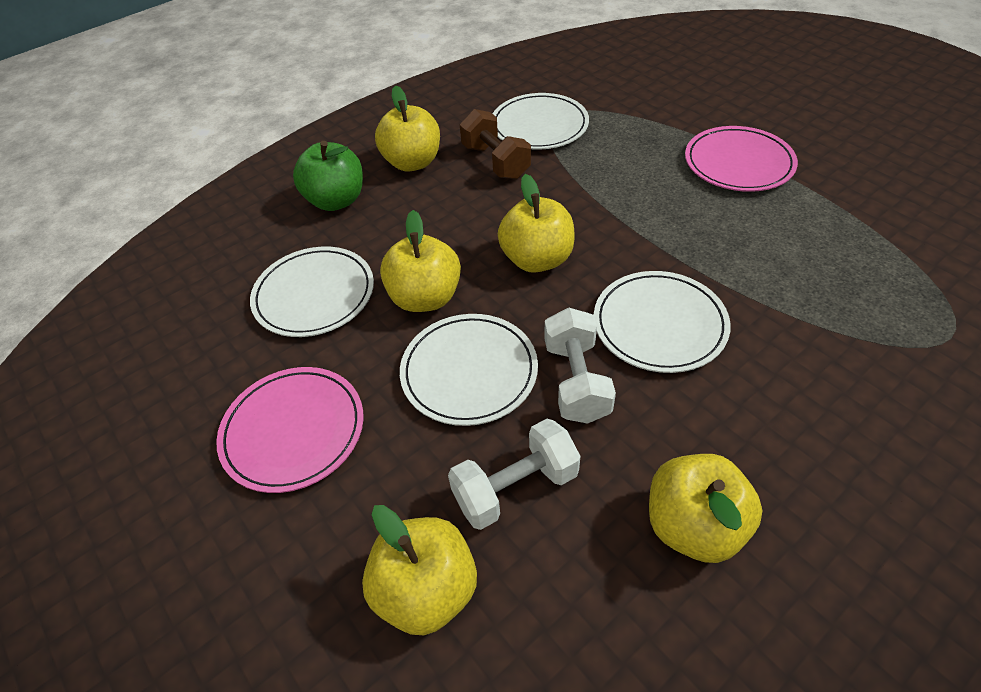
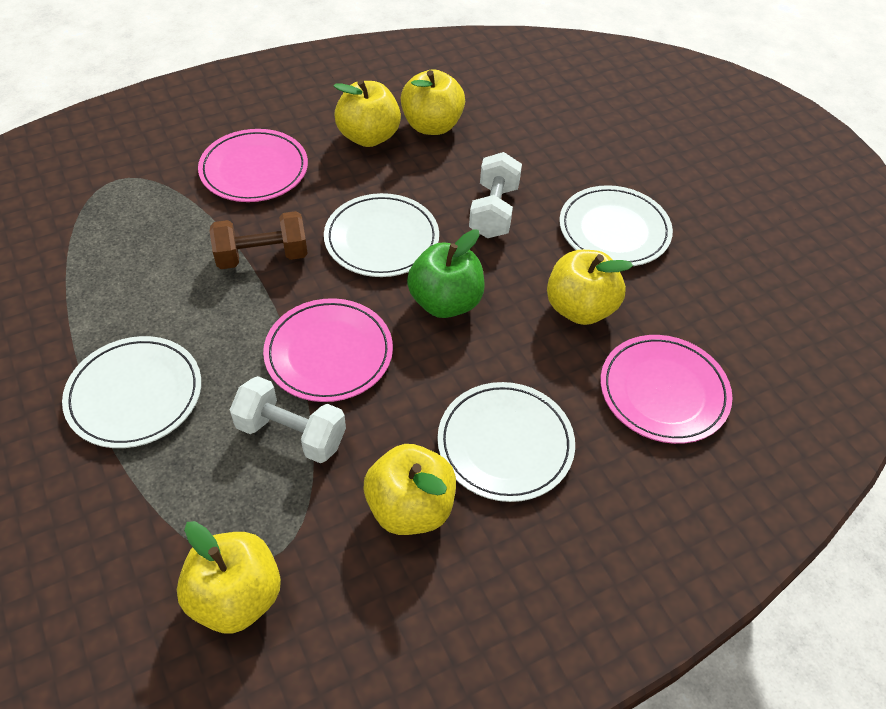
pink plate: 2 -> 3

